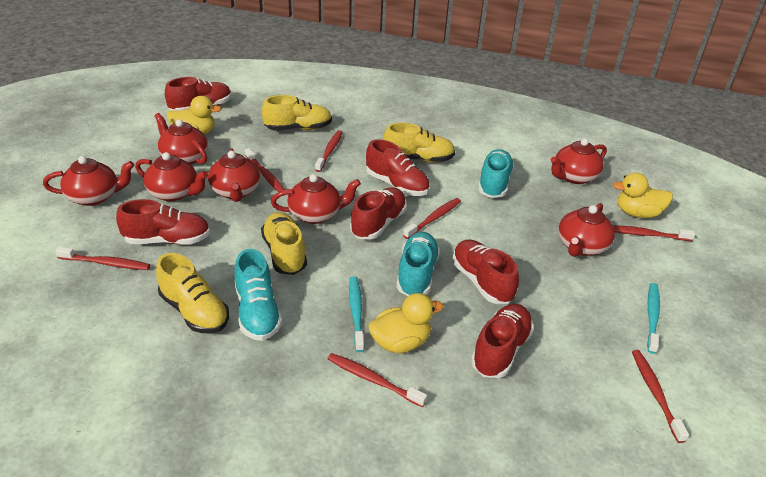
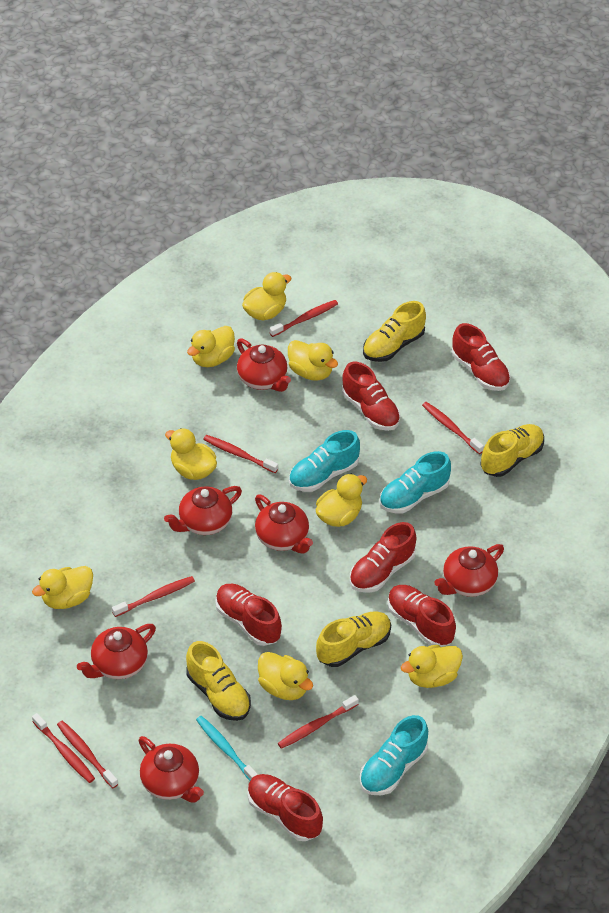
red teapot: 7 -> 6
turquoise toothbrush: 2 -> 1
yellow duck: 3 -> 8

